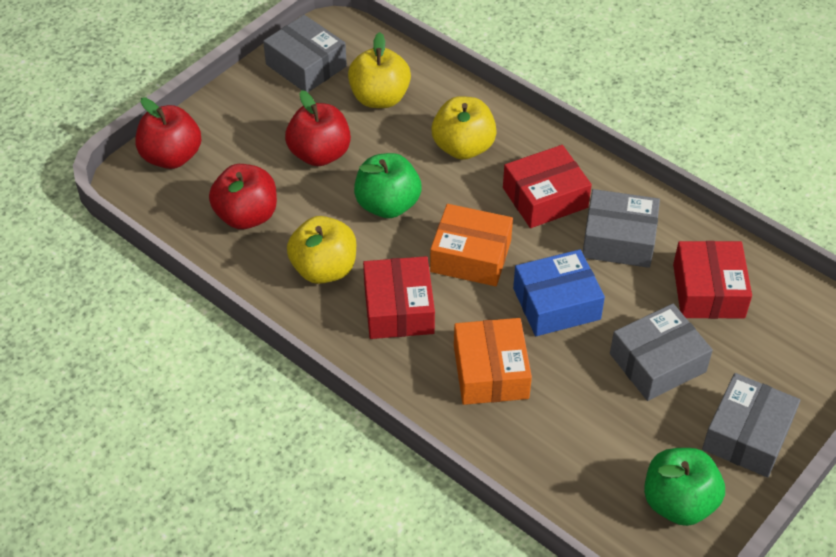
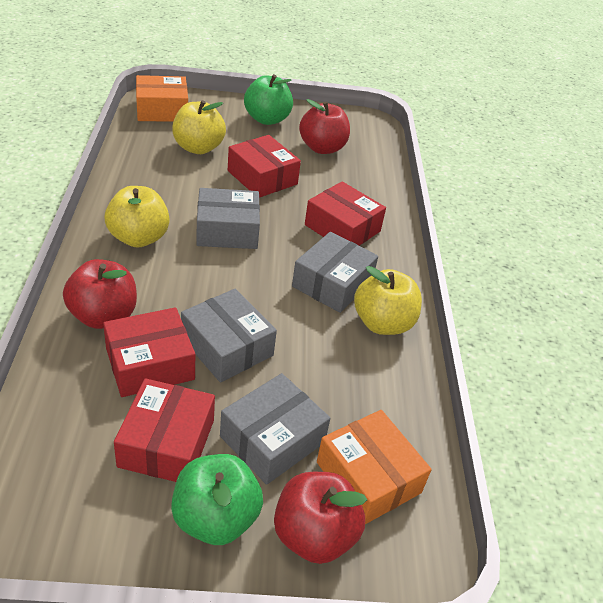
blue box: 1 -> 0
red box: 3 -> 4

